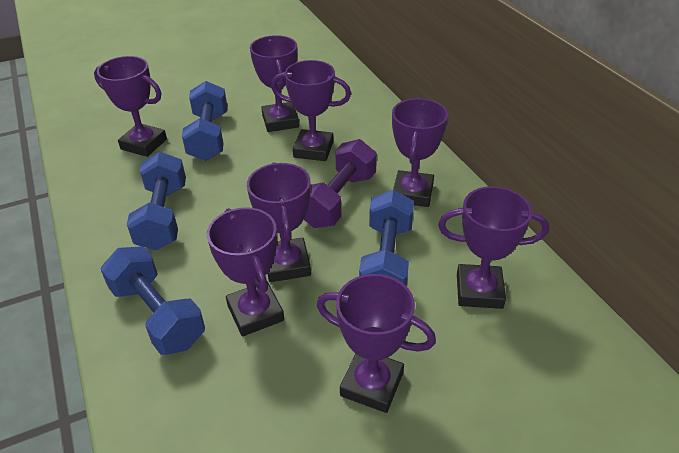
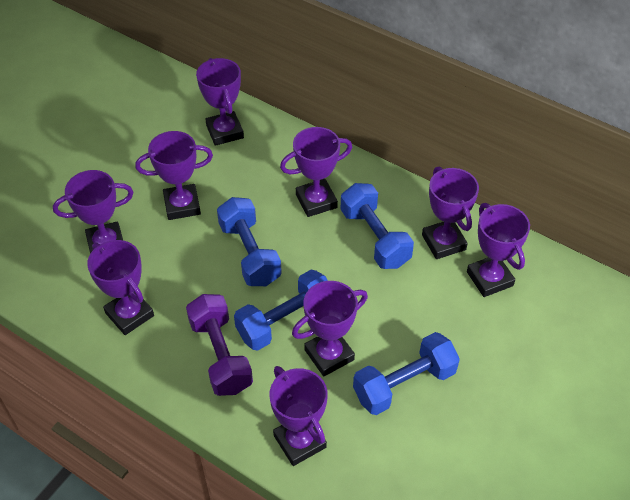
purple trophy: 8 -> 9

